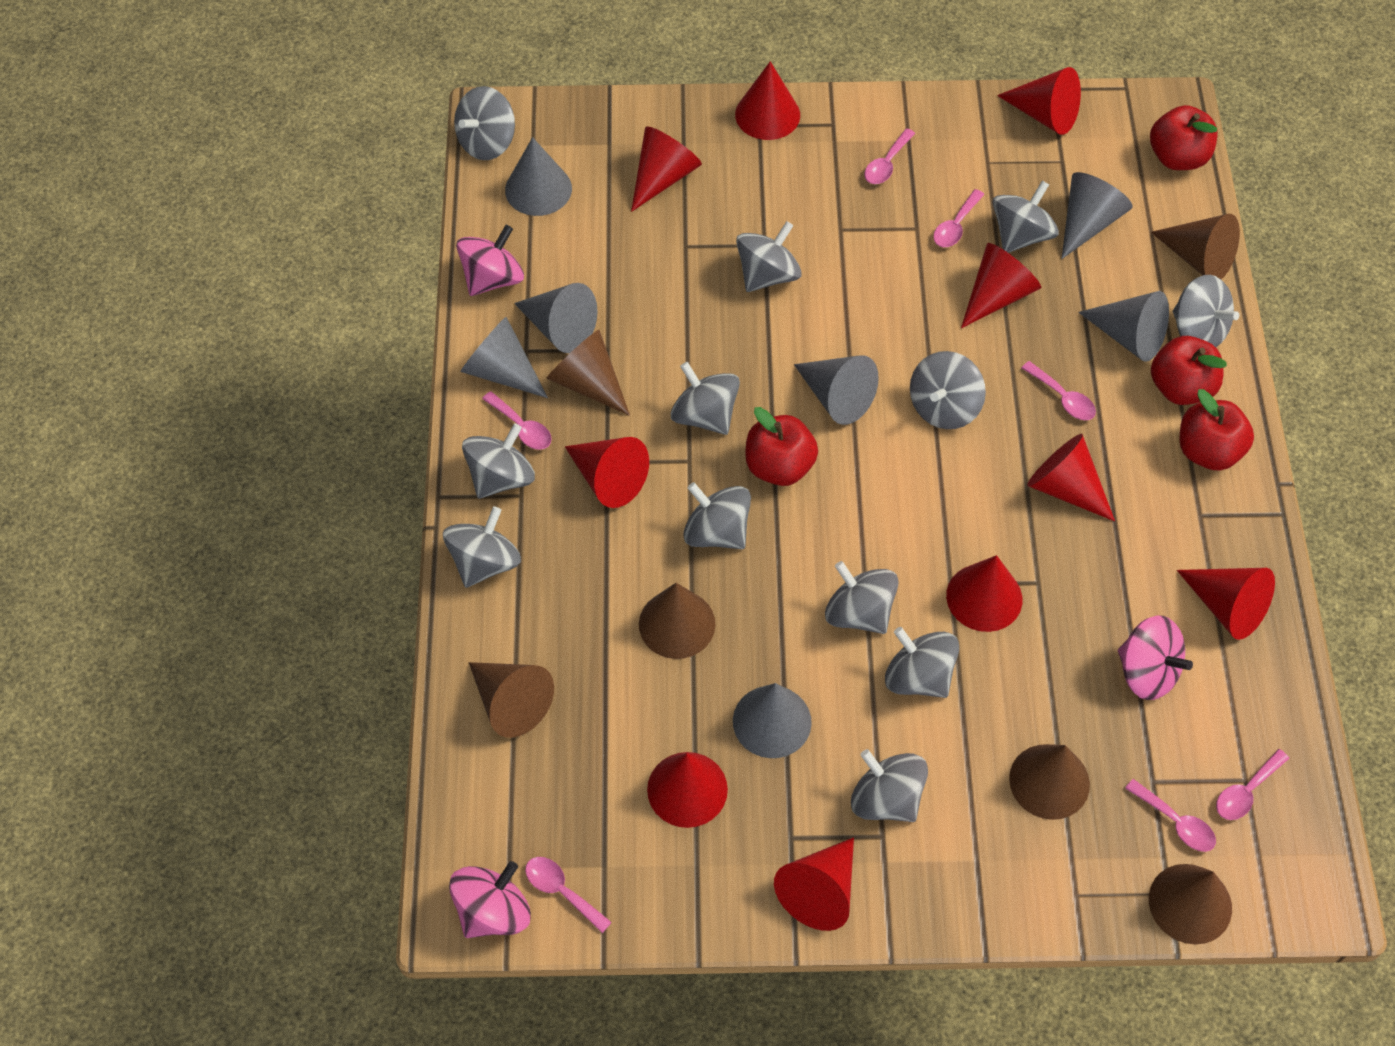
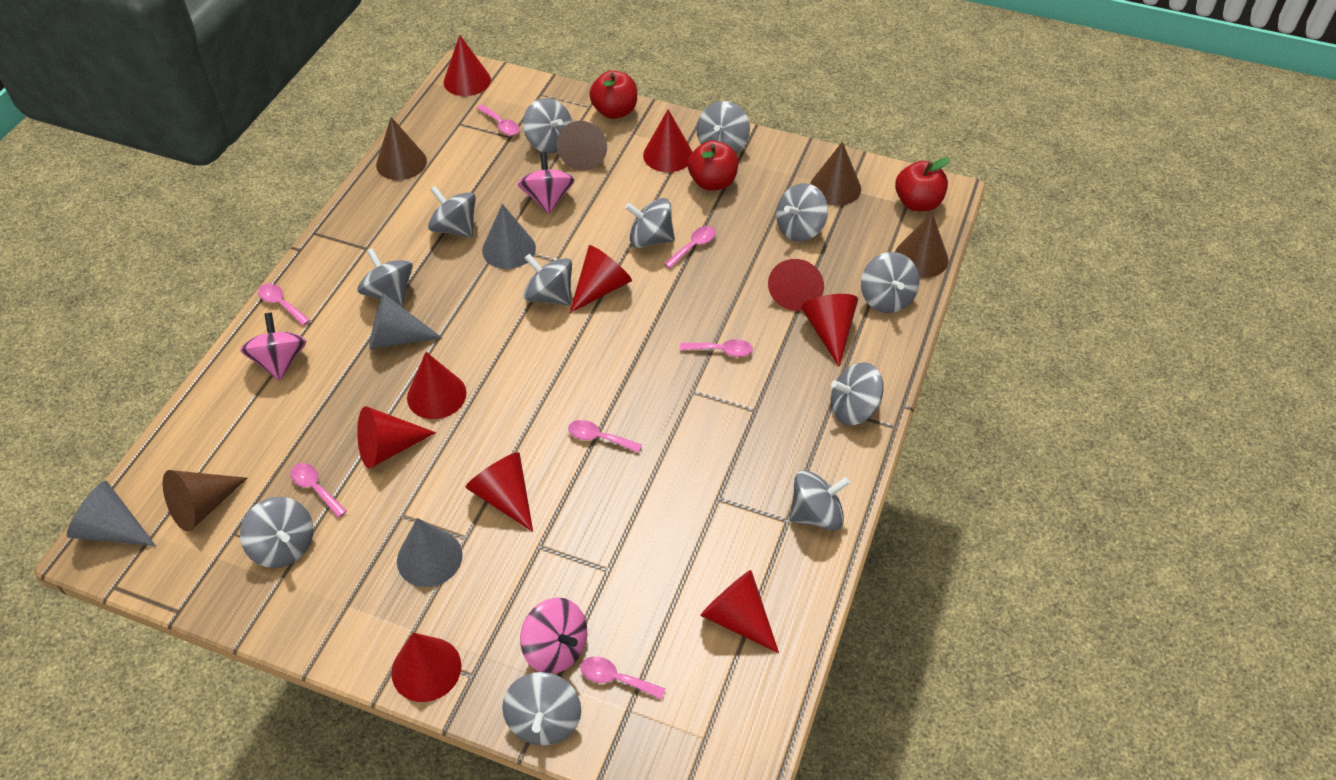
brown cone: 6 -> 5
grey cone: 7 -> 4
red apple: 4 -> 3

